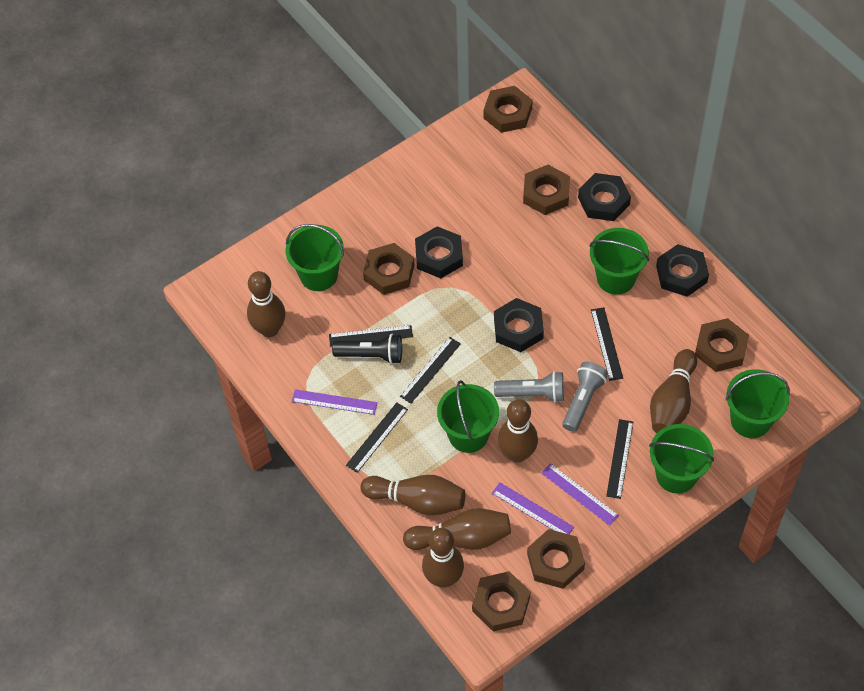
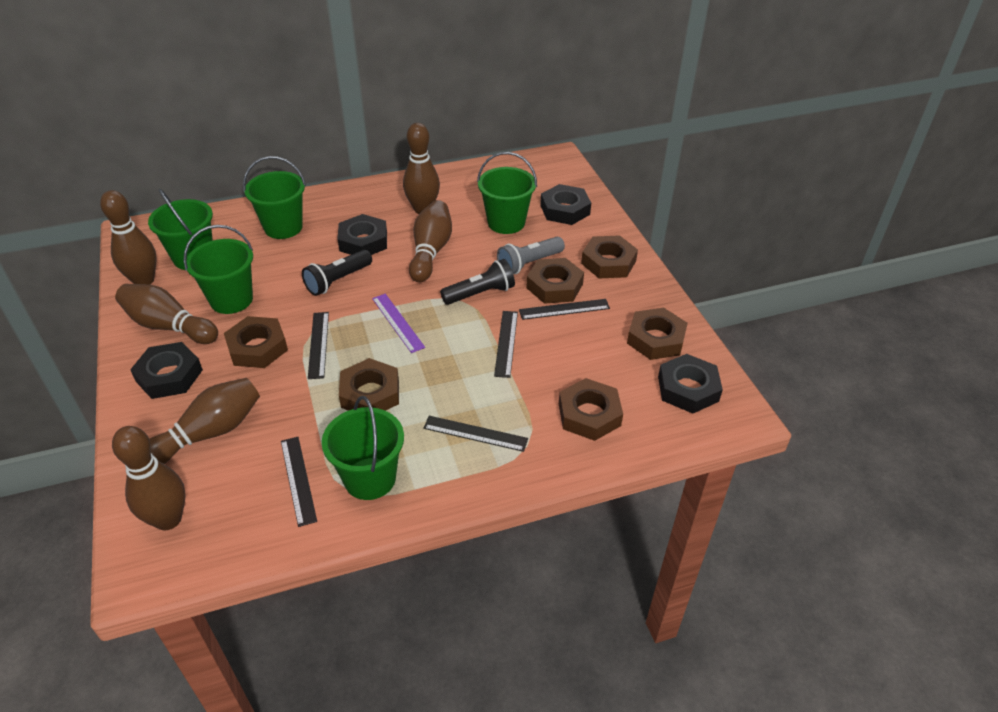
black flashlight: 1 -> 2
grey flashlight: 2 -> 1
purple ruler: 3 -> 1

